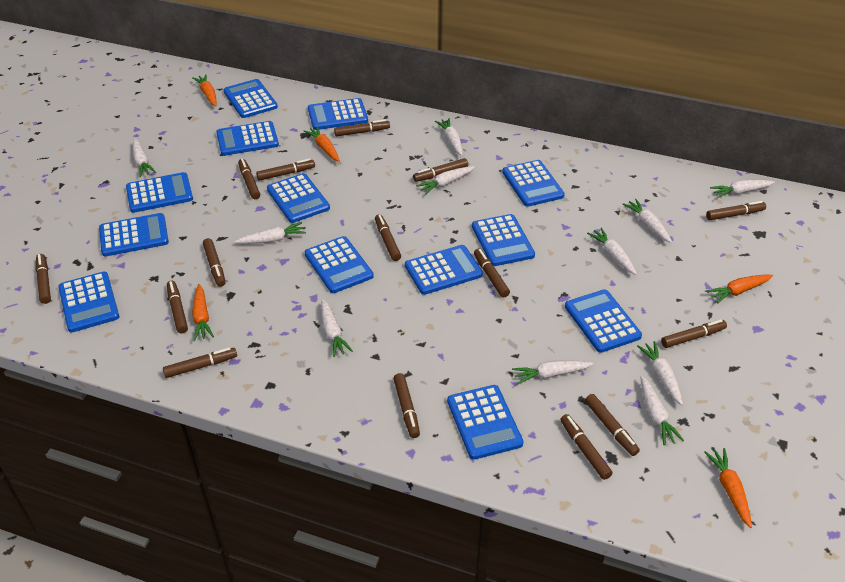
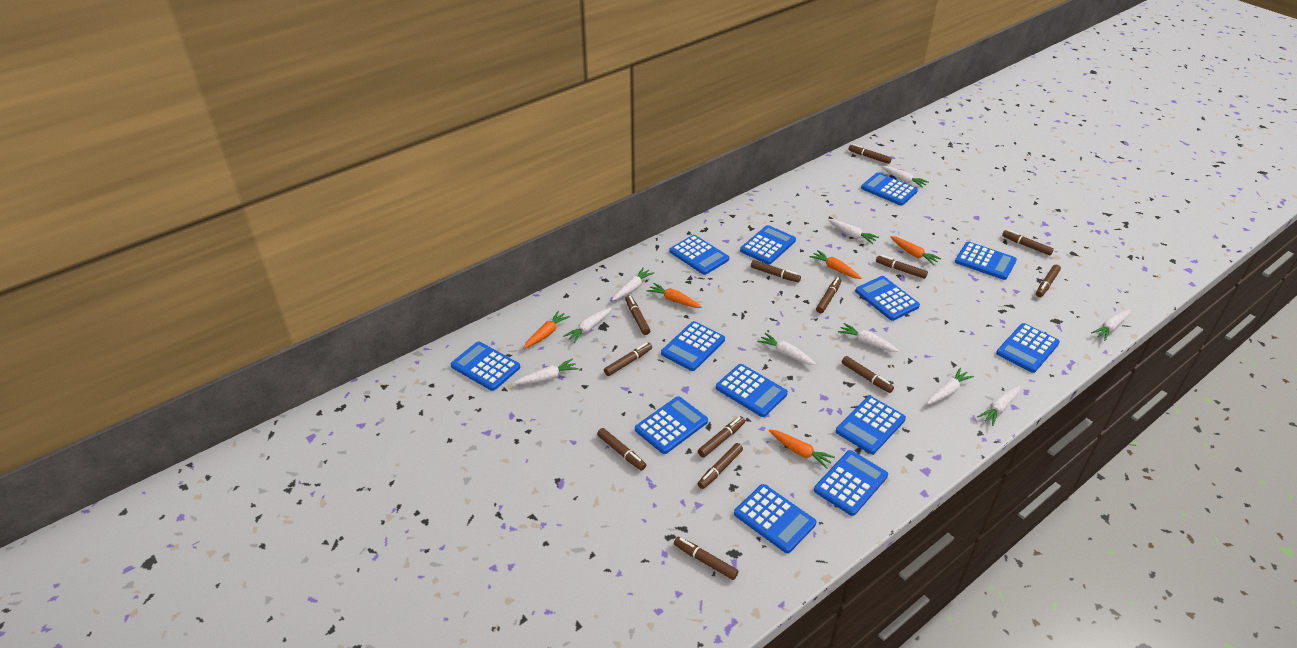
brown marker: 15 -> 13
white carrot: 11 -> 10

